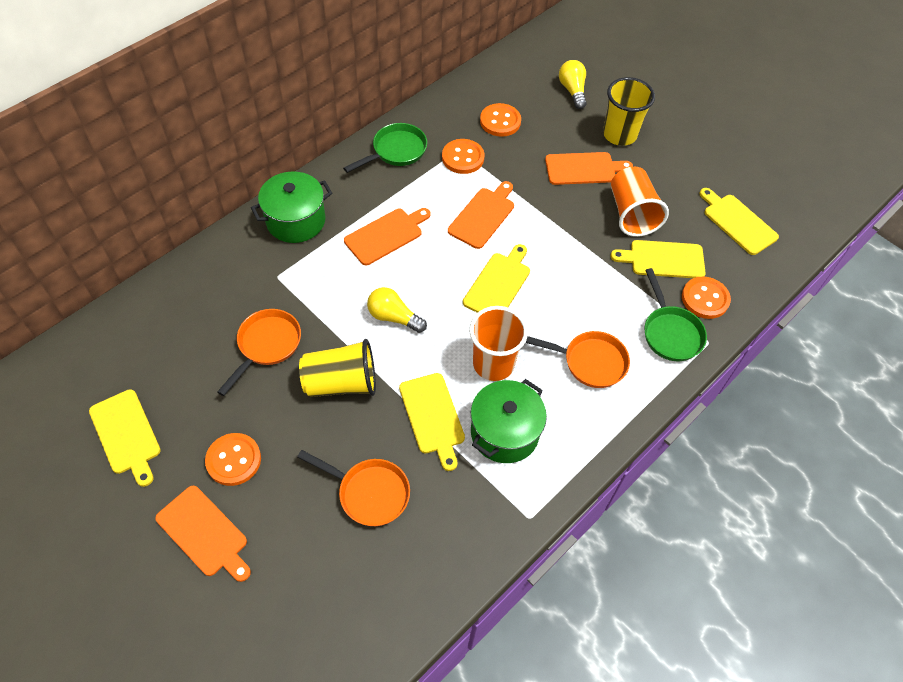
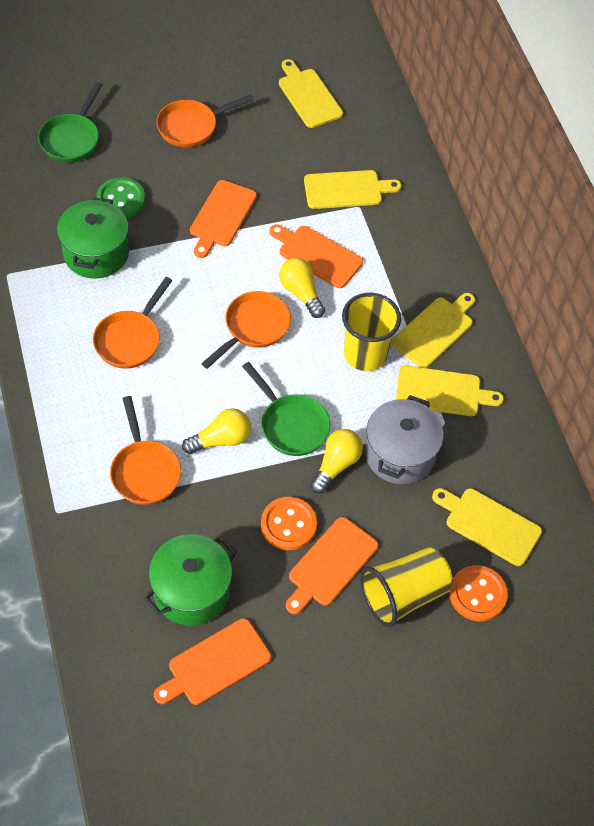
green button: 0 -> 1
grey pot: 0 -> 1
orange button: 4 -> 2
orange cup: 2 -> 0
orange pan: 3 -> 4
yellow light bulb: 2 -> 3

